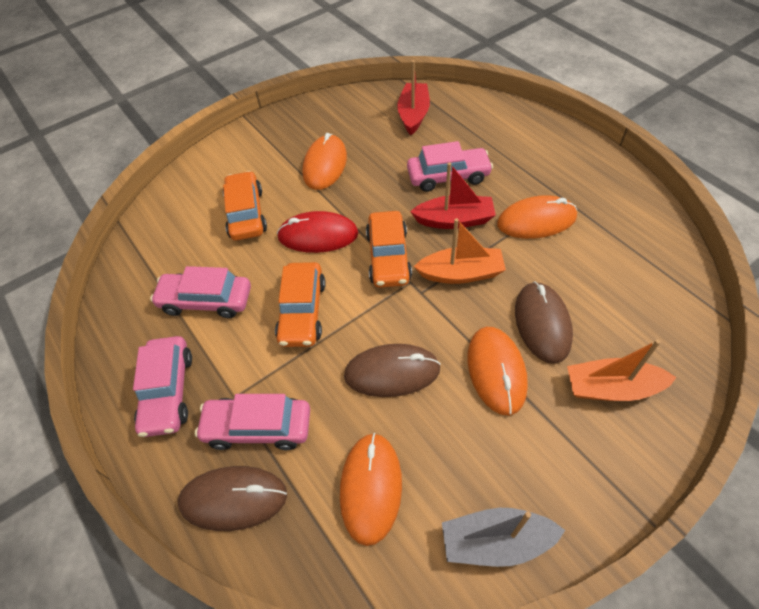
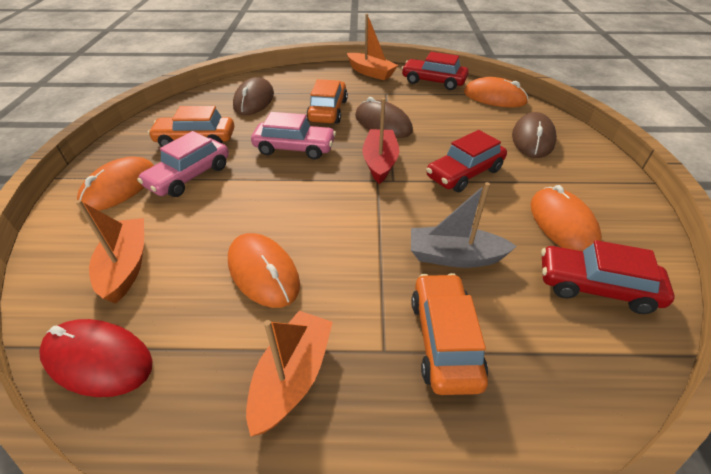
orange boat: 2 -> 3
pink car: 4 -> 2
red boat: 2 -> 1
red car: 0 -> 3

